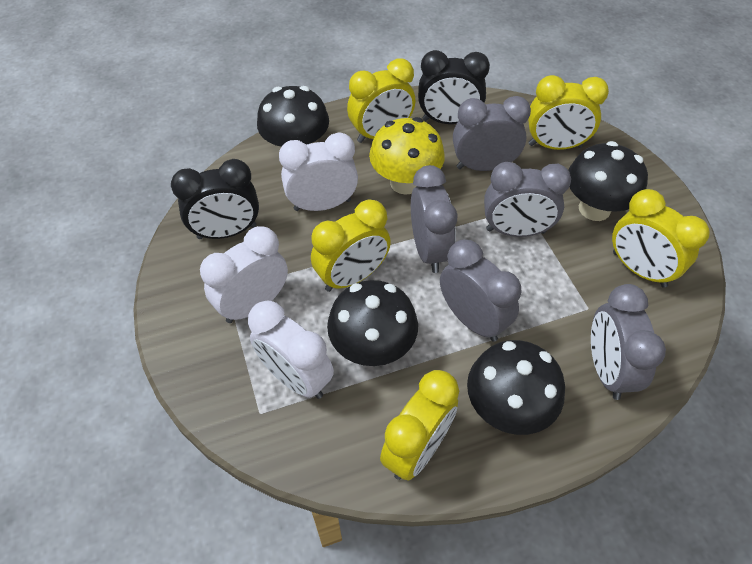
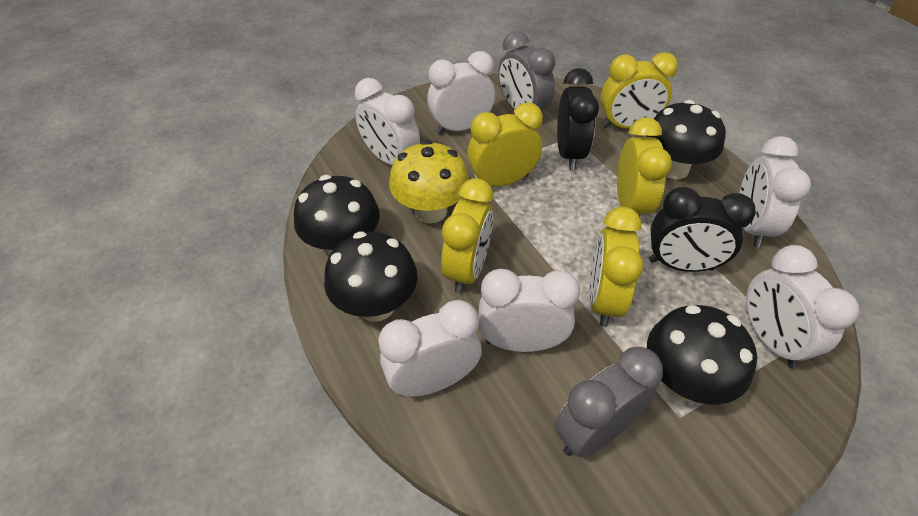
grey clock: 5 -> 2
white clock: 3 -> 6

